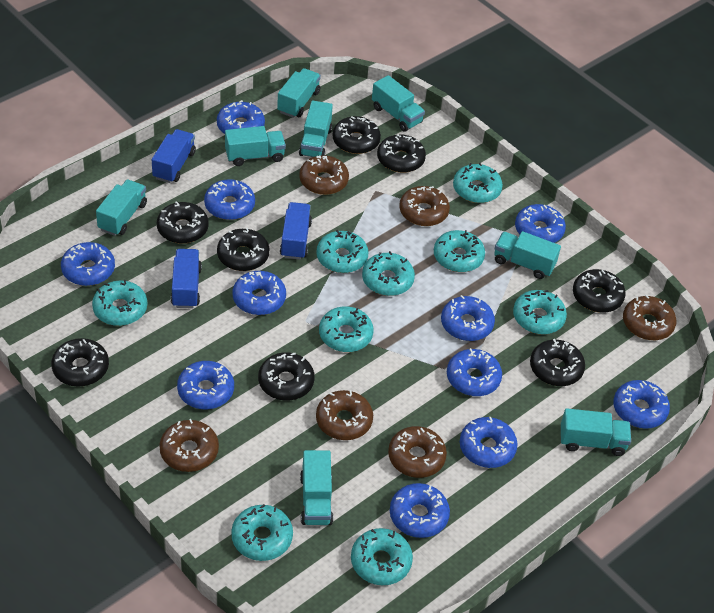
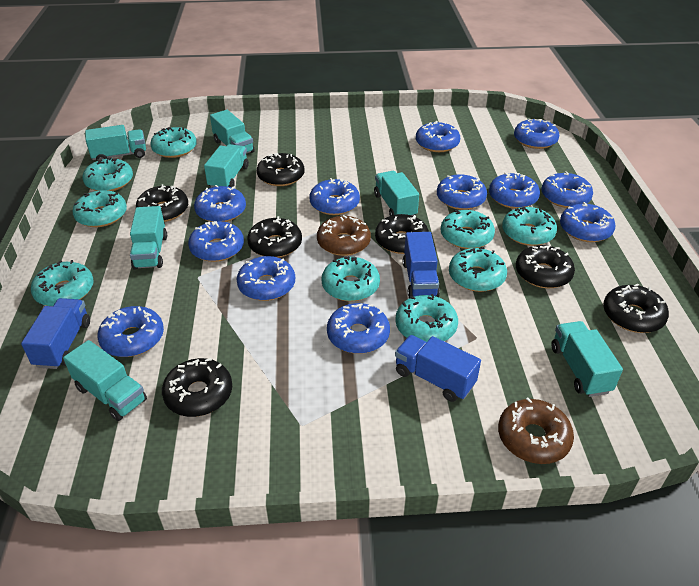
black donut: 8 -> 7
blue donut: 11 -> 12
brown donut: 6 -> 2
turquoise truck: 8 -> 7

